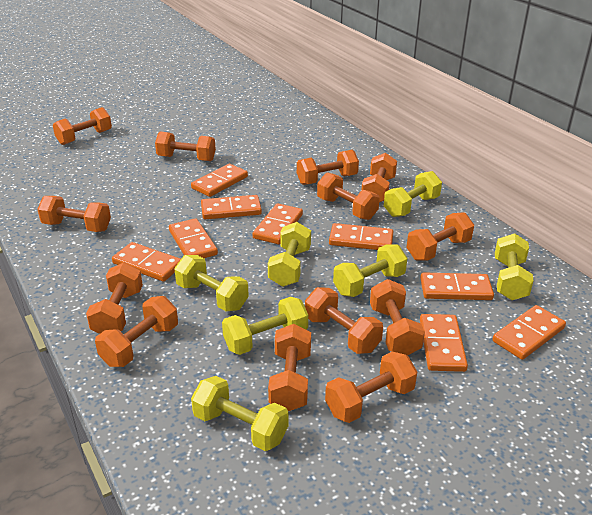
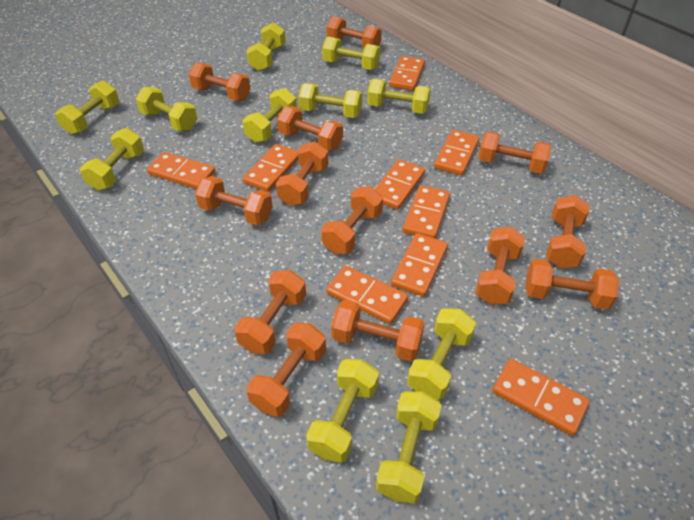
yellow dumbbell: 7 -> 11

